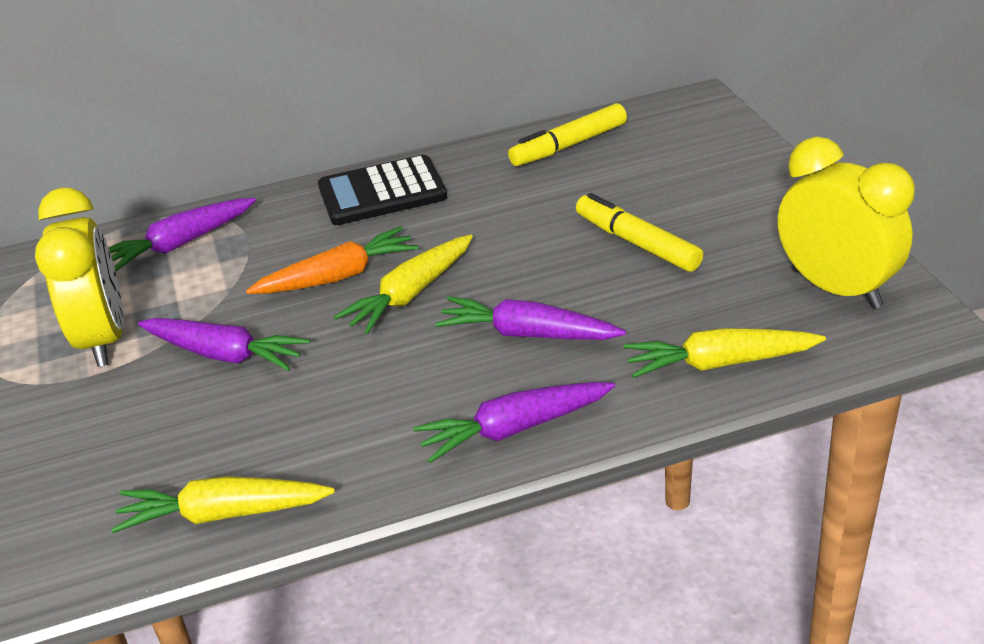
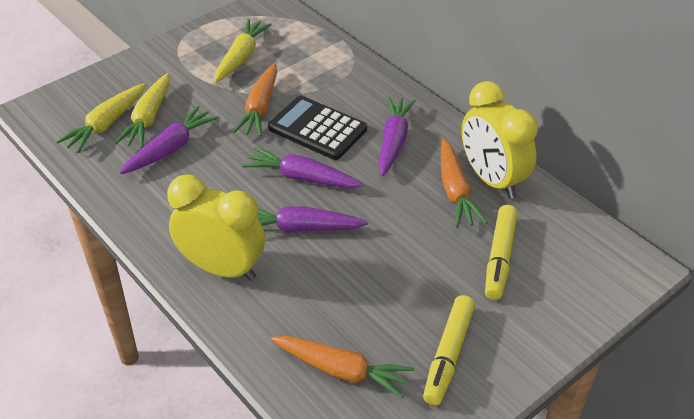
orange carrot: 1 -> 3

